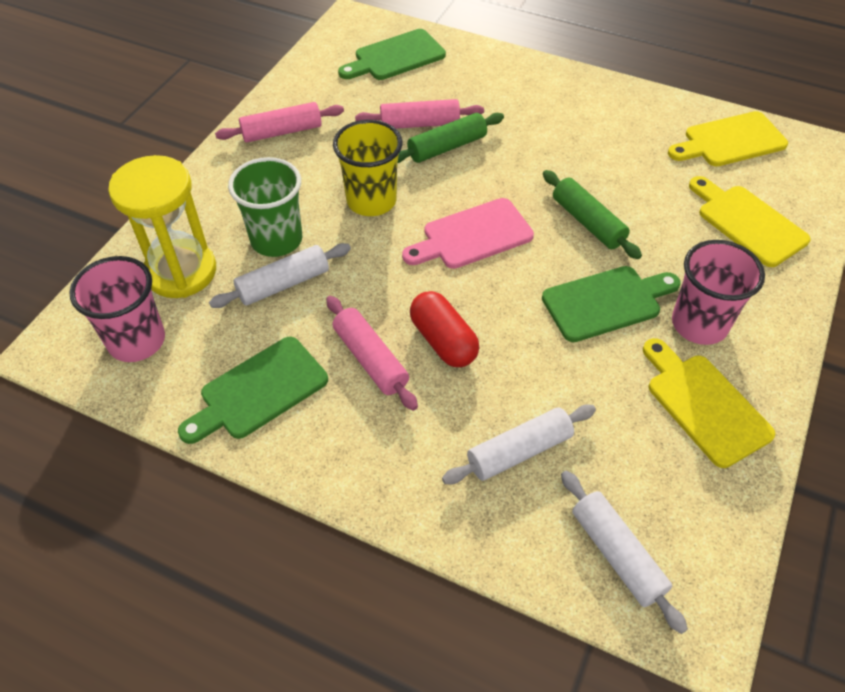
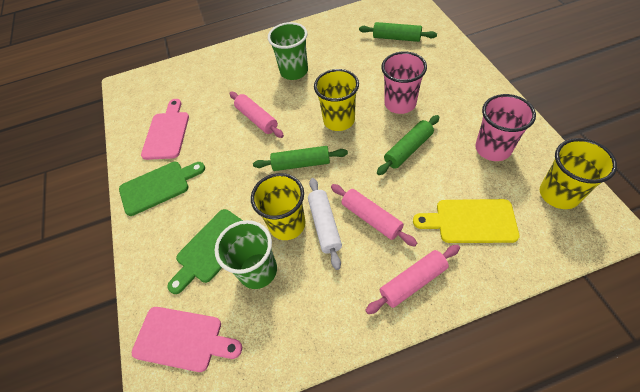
green cup: 1 -> 2
green cutting board: 3 -> 2
green rolling pin: 2 -> 3
pink cutting board: 1 -> 2
red capsule: 1 -> 0
white rolling pin: 3 -> 1
yellow cup: 1 -> 3
yellow cutting board: 3 -> 1
yellow hourglass: 1 -> 0

